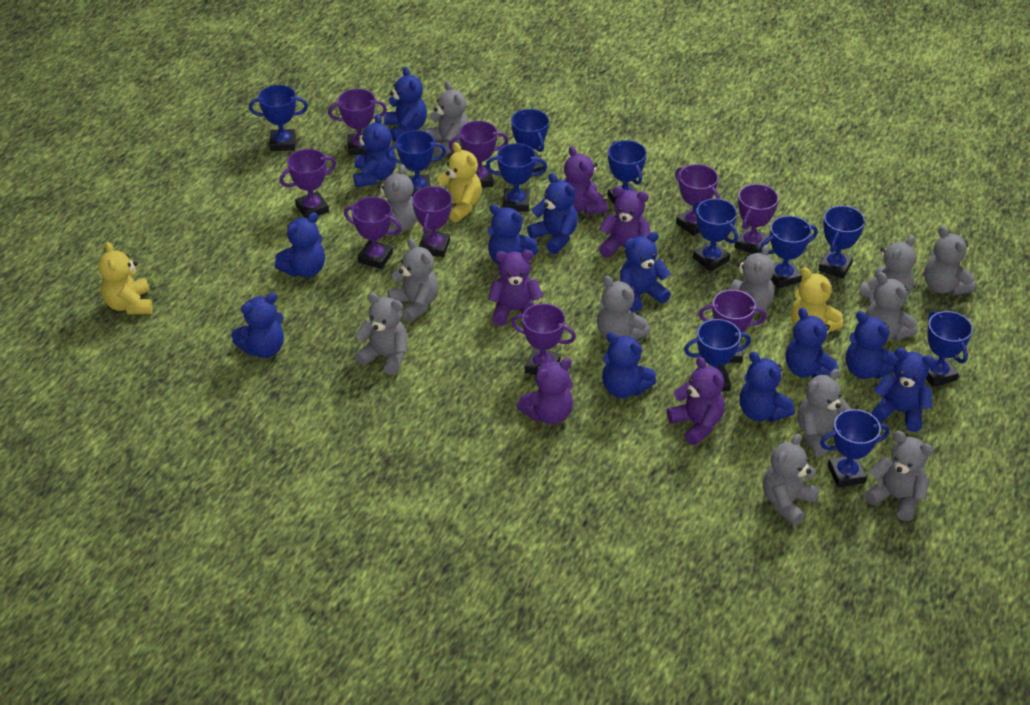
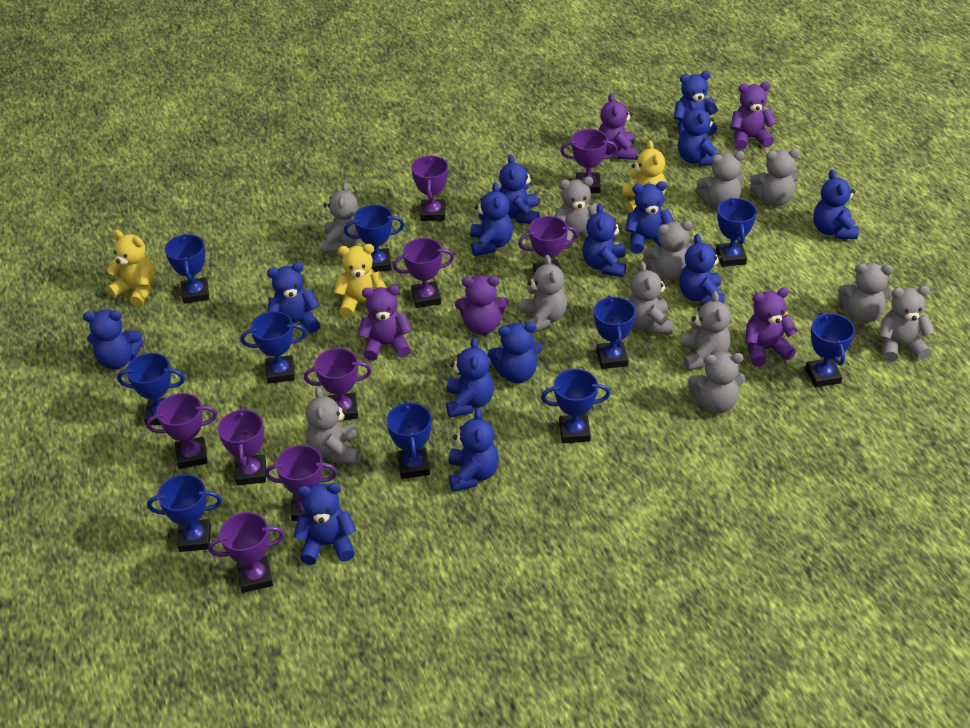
blue teddy bear: 12 -> 14
blue trophy: 11 -> 10

